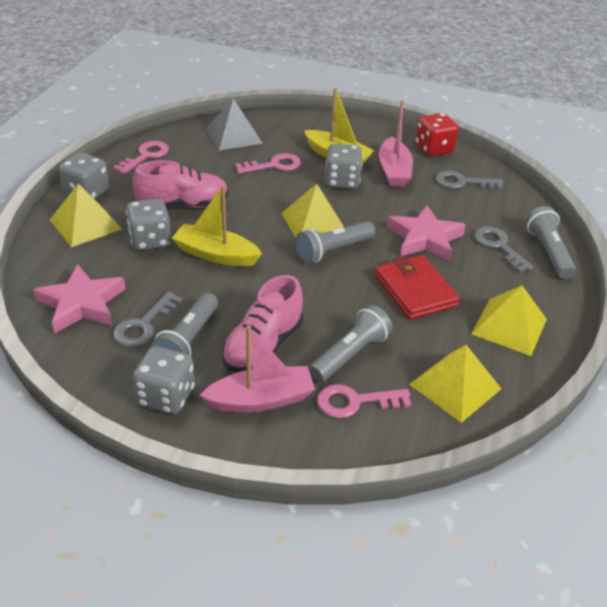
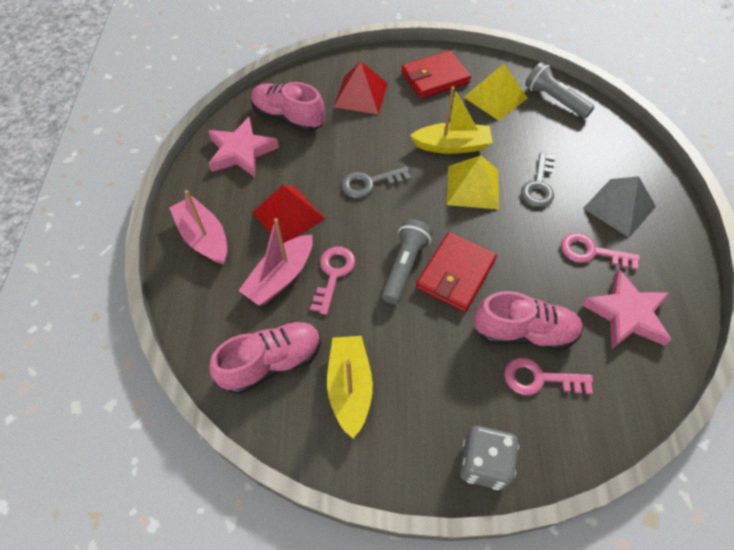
grey dice: 4 -> 1
grey flashlight: 4 -> 2
grey key: 3 -> 2
pink shoe: 2 -> 3
red dice: 1 -> 0
red pyramid: 0 -> 2
red wallet: 1 -> 2
yellow pyramid: 4 -> 2

